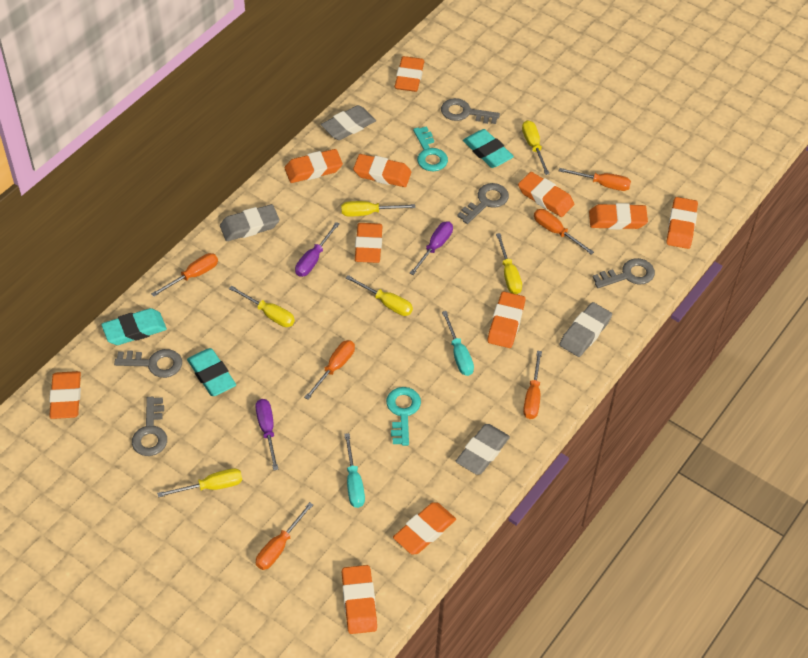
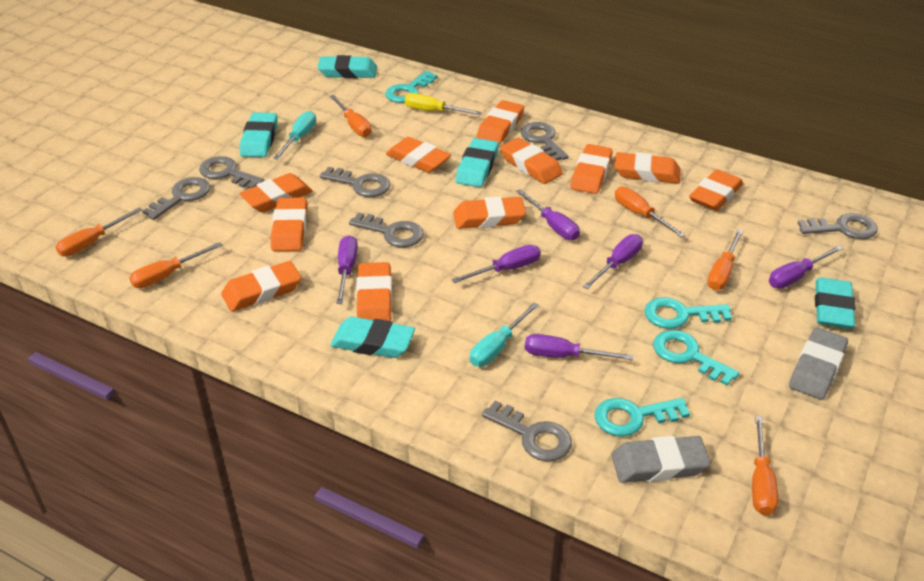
grey eraser: 4 -> 2
grey key: 5 -> 7
purple screwdriver: 3 -> 6
turquoise eraser: 3 -> 5
turquoise key: 2 -> 4
yellow screwdriver: 6 -> 1

